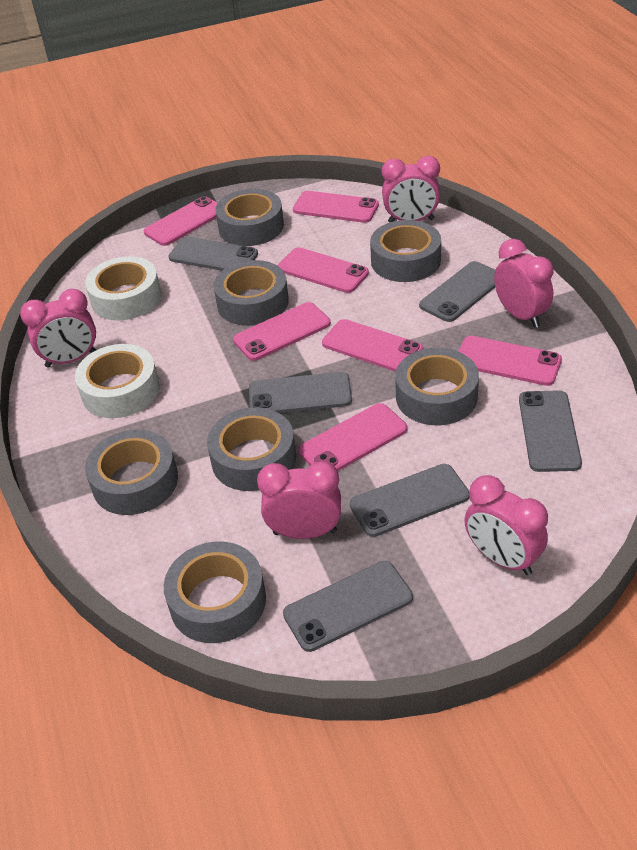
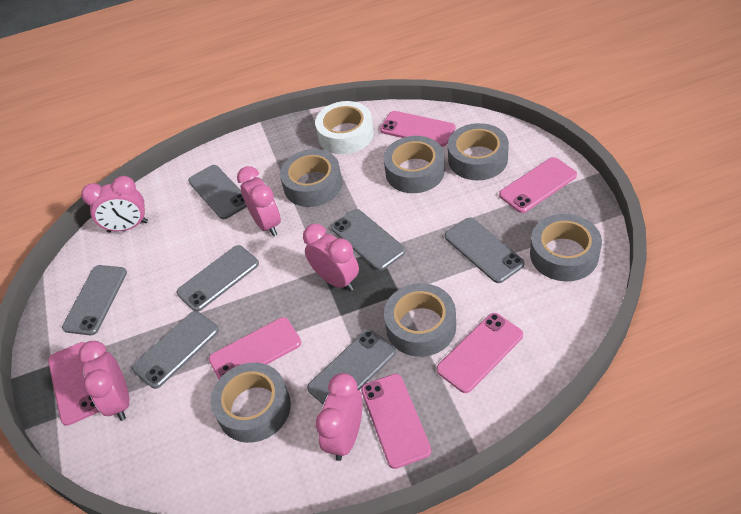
grey phone: 6 -> 7
grey tape: 7 -> 6
pink phone: 7 -> 6
white tape: 2 -> 1

